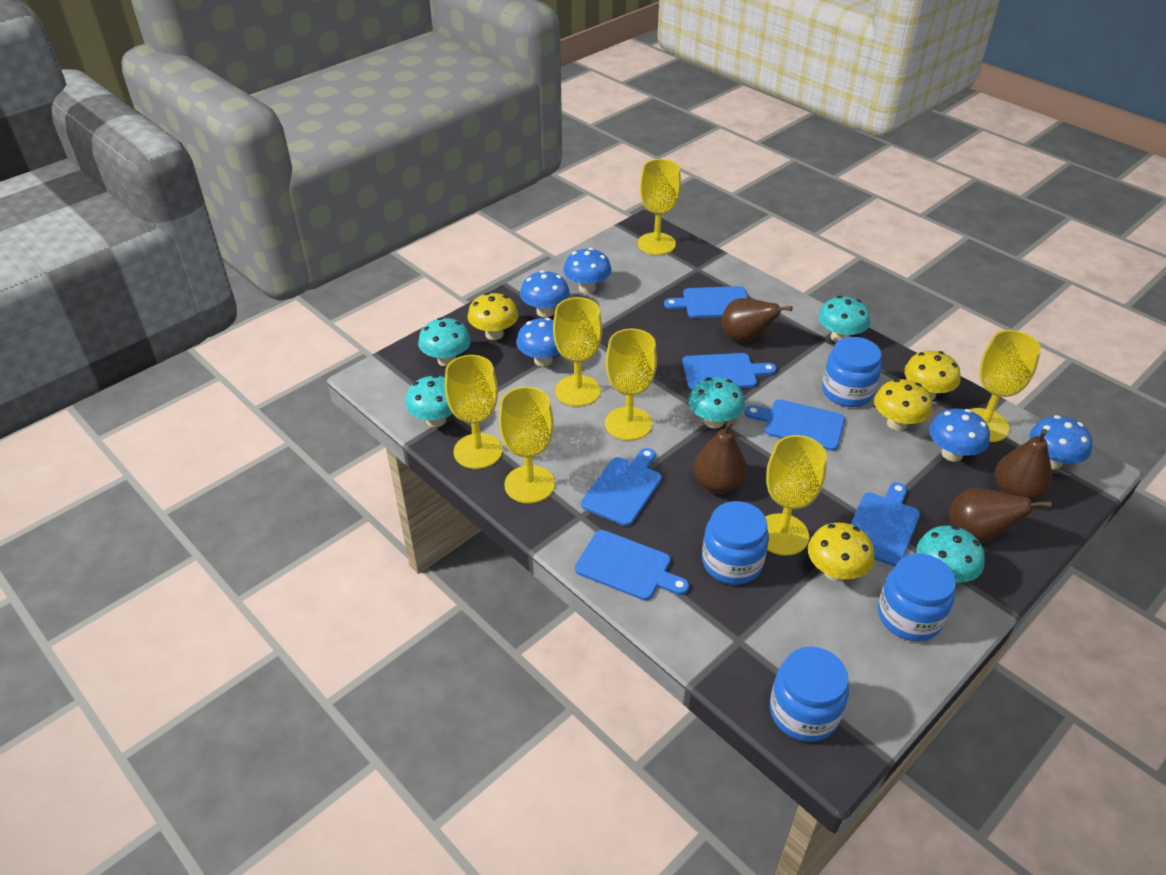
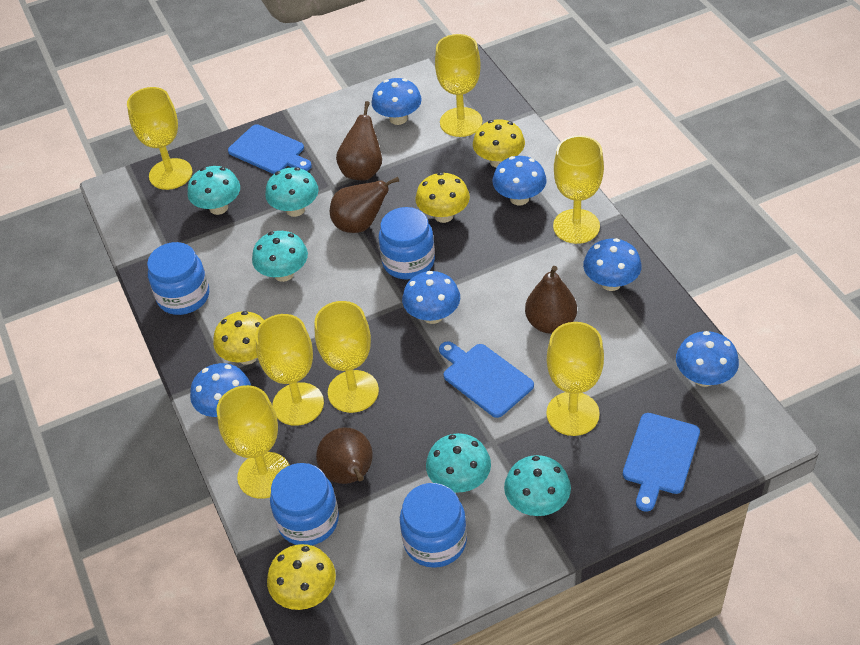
blue cutting board: 6 -> 3
blue mushroom: 5 -> 6

